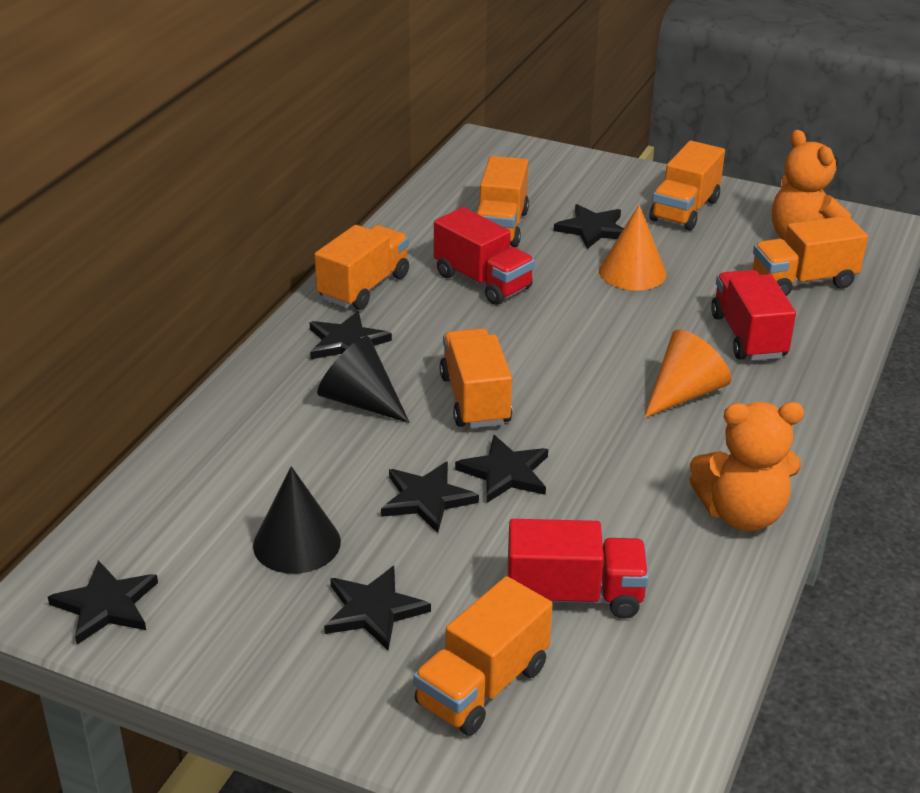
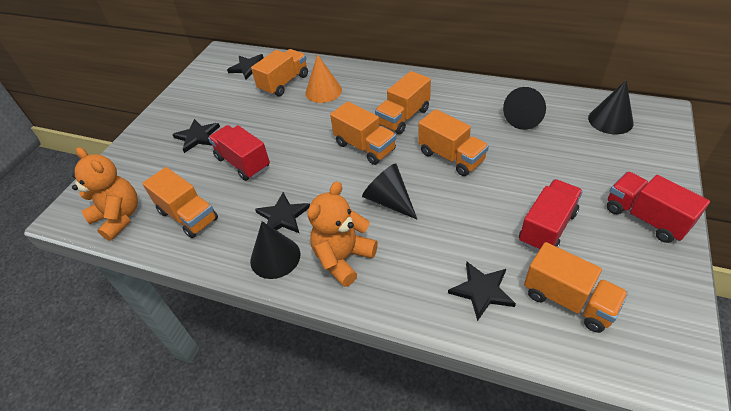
black cone: 2 -> 4
black star: 6 -> 4
orange cone: 2 -> 1

